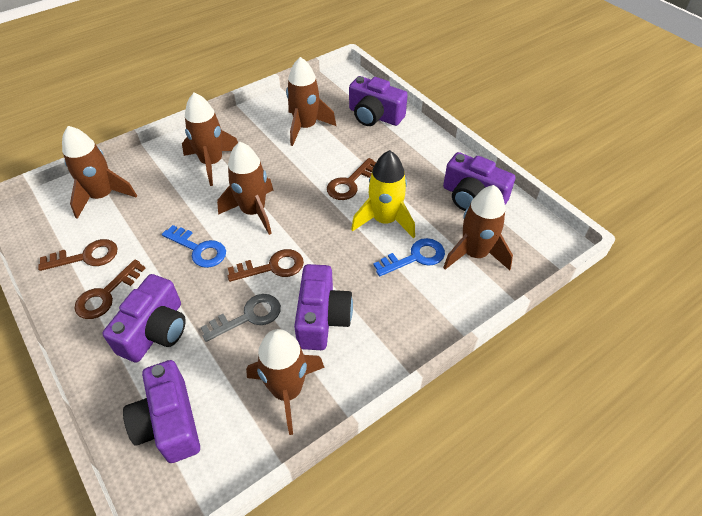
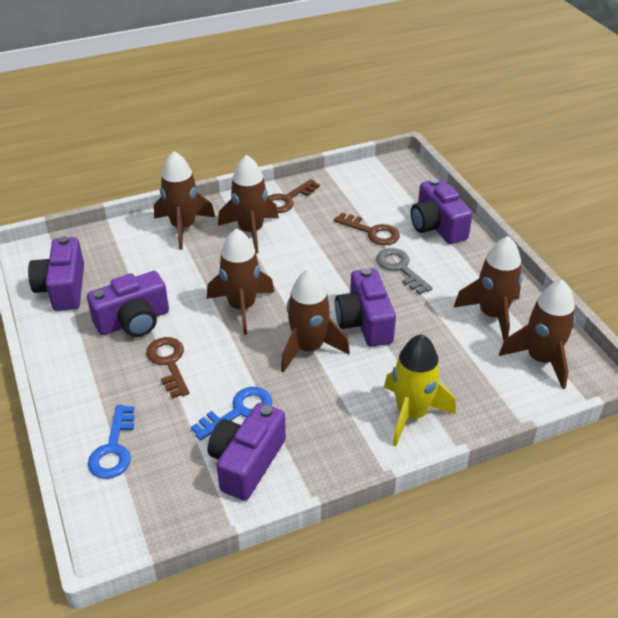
brown key: 4 -> 3

